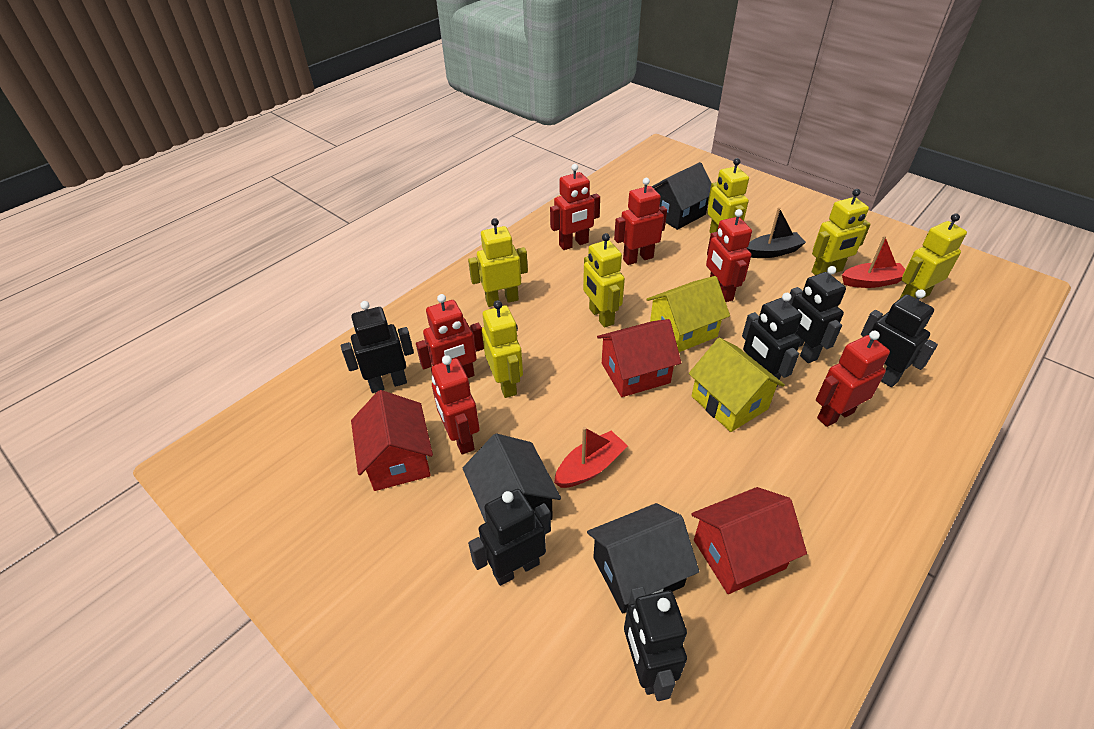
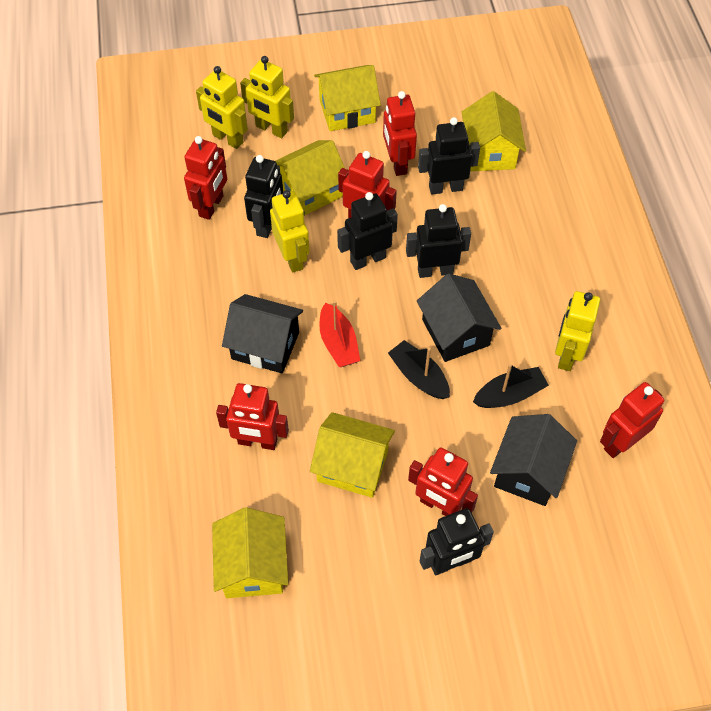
black boat: 1 -> 2
black robot: 6 -> 5
red boat: 2 -> 1
red house: 3 -> 0
yellow house: 2 -> 5
yellow robot: 6 -> 4

